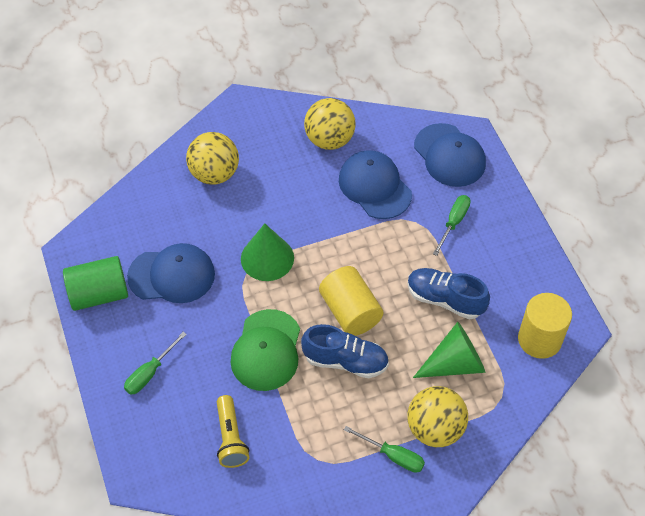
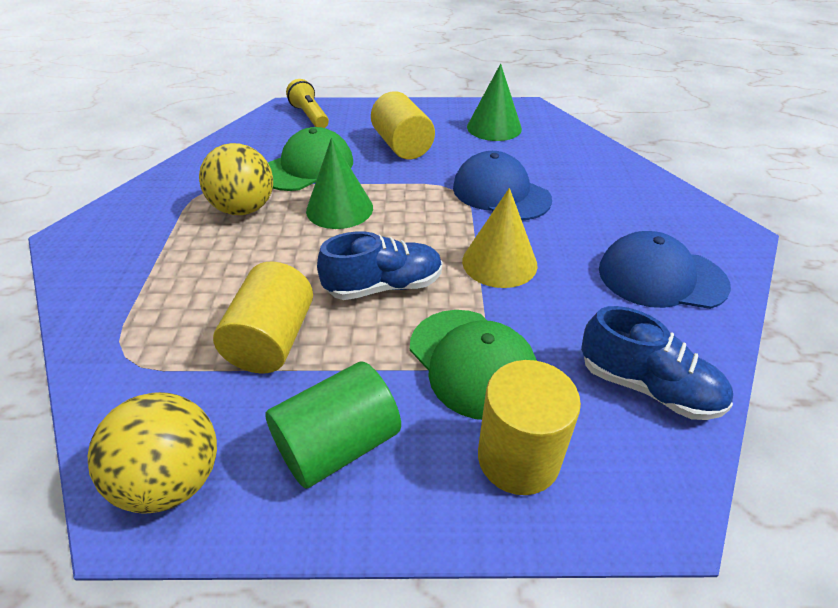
blue cap: 3 -> 2
green cap: 1 -> 2
green screwdriver: 3 -> 0
yellow ball: 3 -> 2
yellow cone: 0 -> 1
yellow cylinder: 2 -> 3

